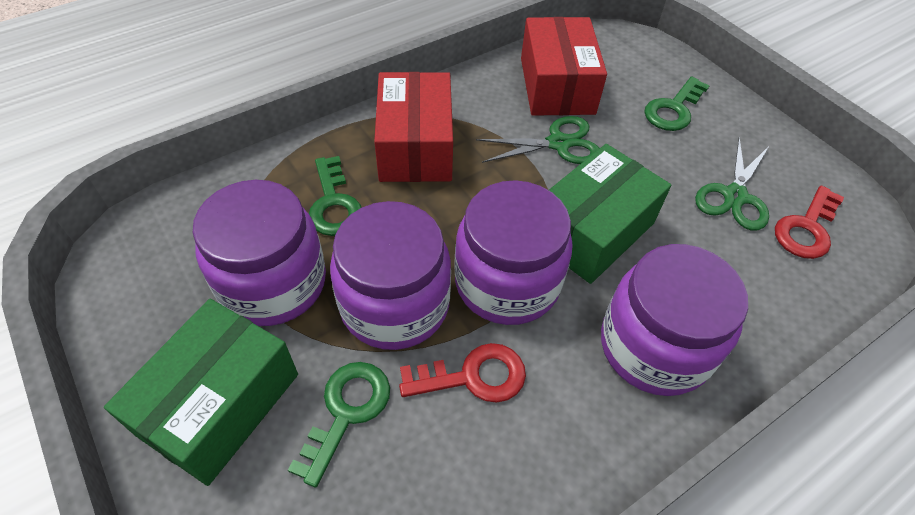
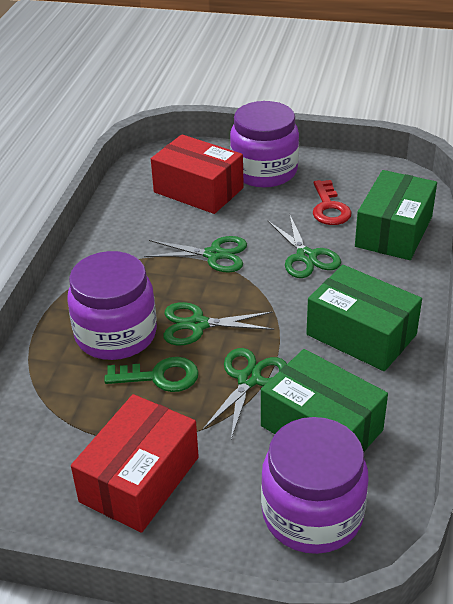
green box: 2 -> 3
green key: 3 -> 1
green scissors: 2 -> 4
purple jar: 4 -> 3
red key: 2 -> 1

